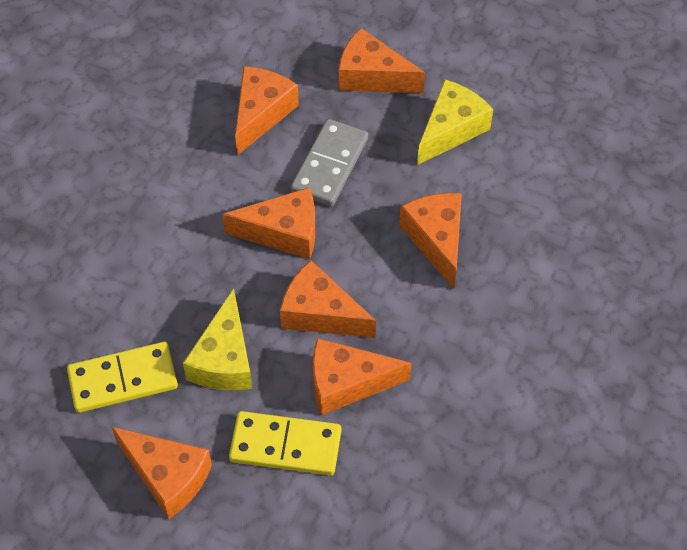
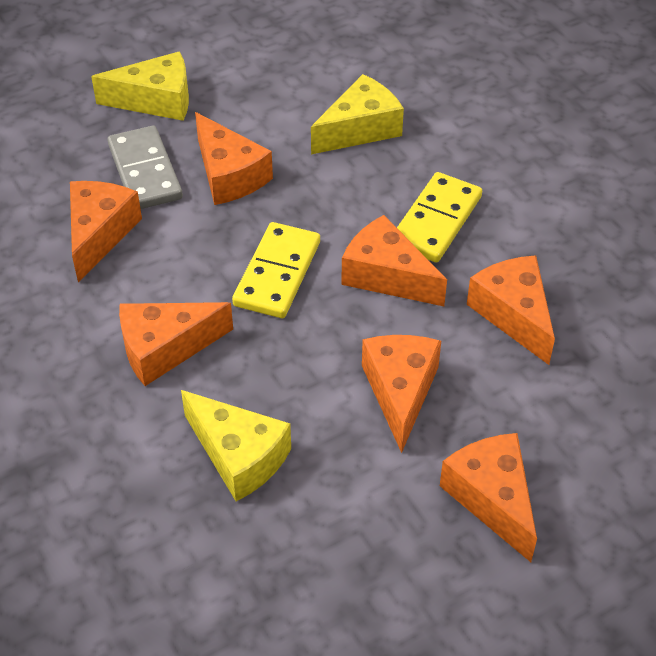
yellow cheese: 2 -> 3

